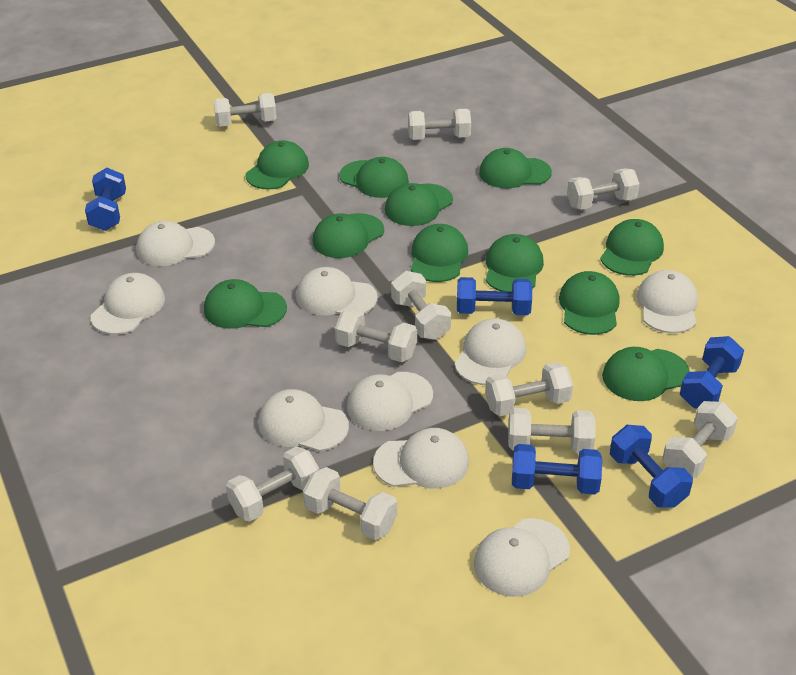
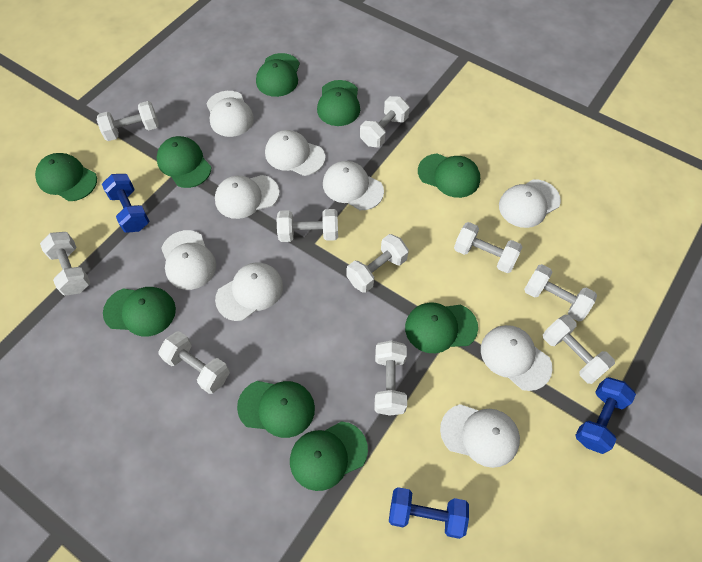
blue dumbbell: 5 -> 3
green cap: 11 -> 9

